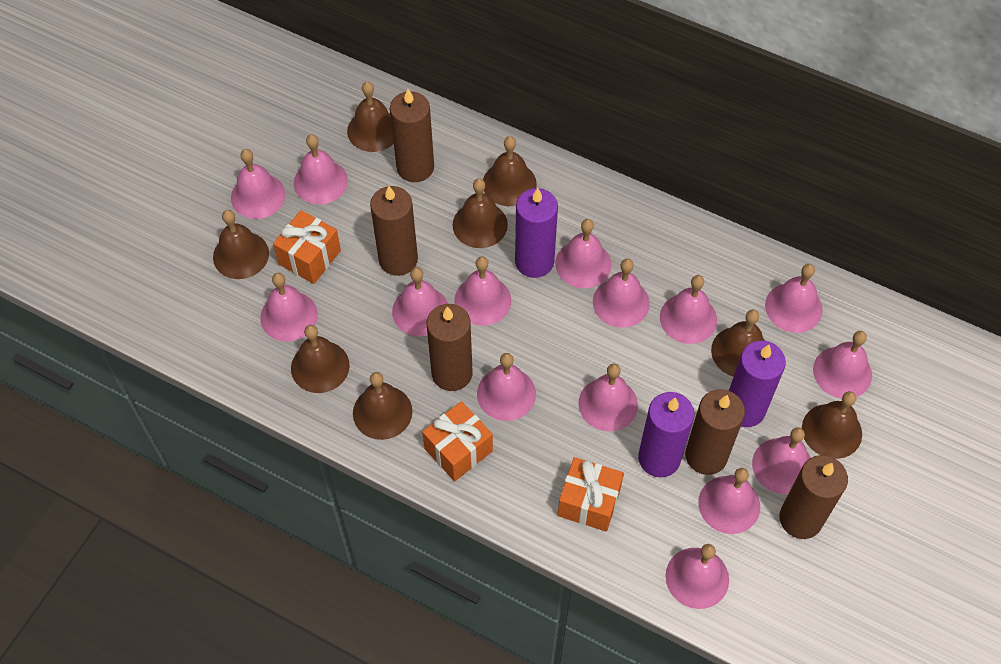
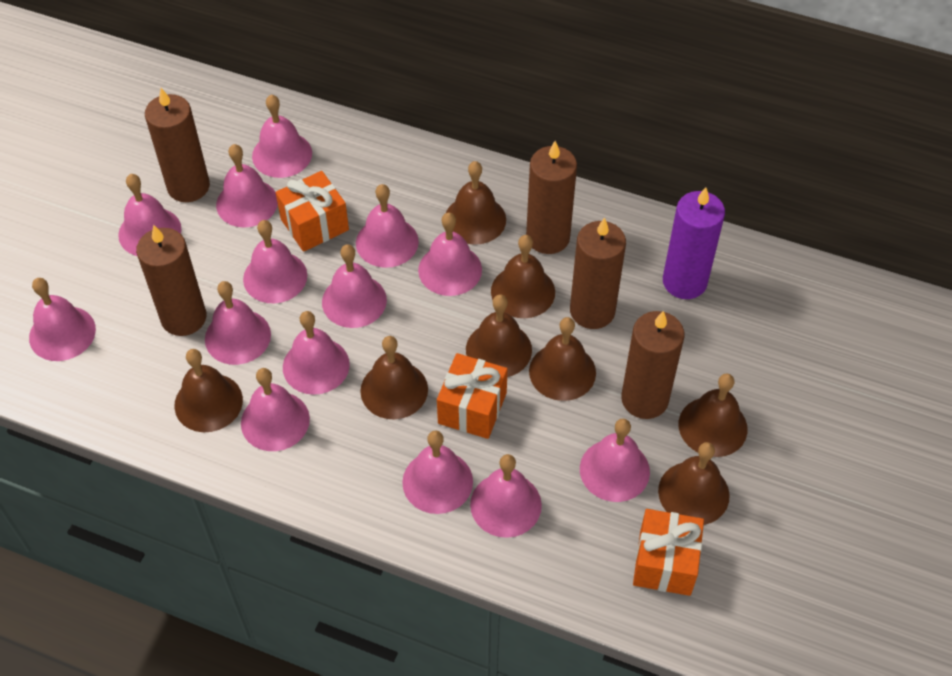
pink bell: 15 -> 14
purple candle: 3 -> 1

